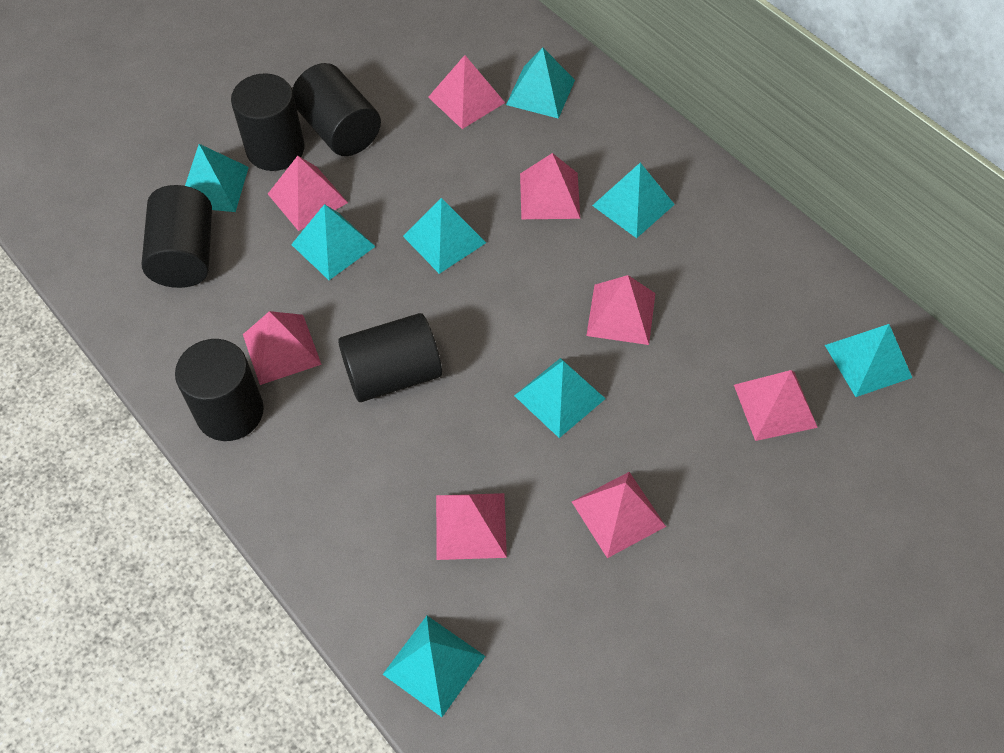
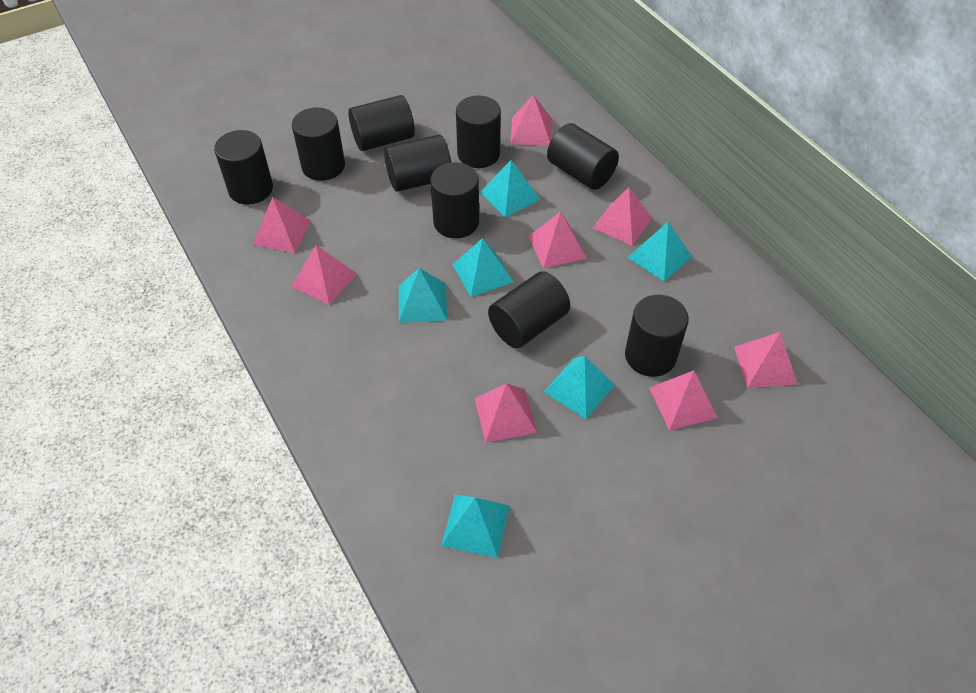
black cylinder: 5 -> 9
turquoise pyramid: 8 -> 6

